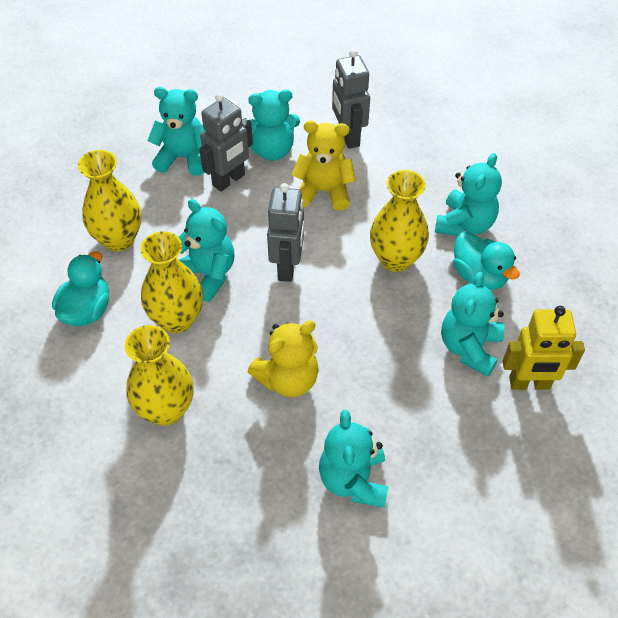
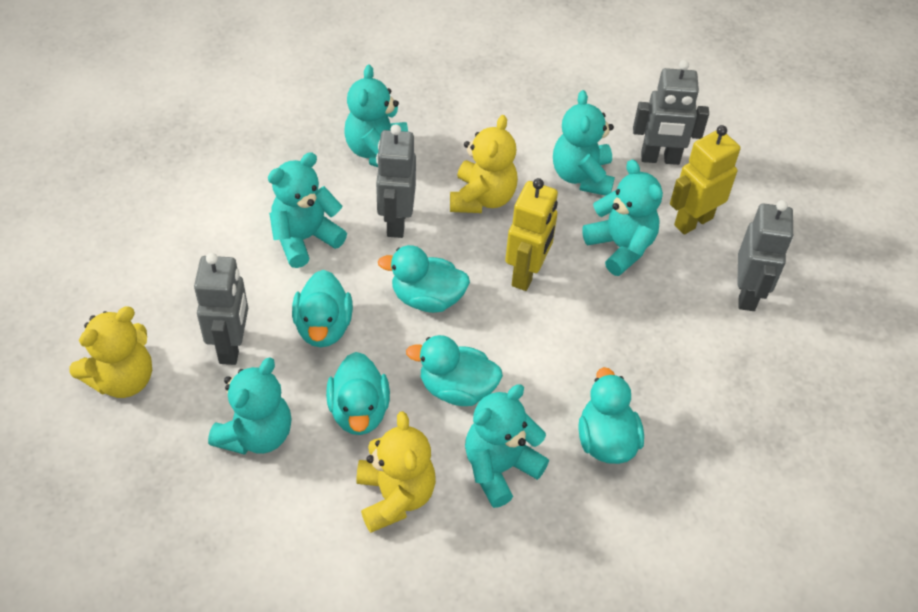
grey robot: 3 -> 4
turquoise duck: 2 -> 5
yellow robot: 1 -> 2
yellow teddy bear: 2 -> 3
yellow vase: 4 -> 0

